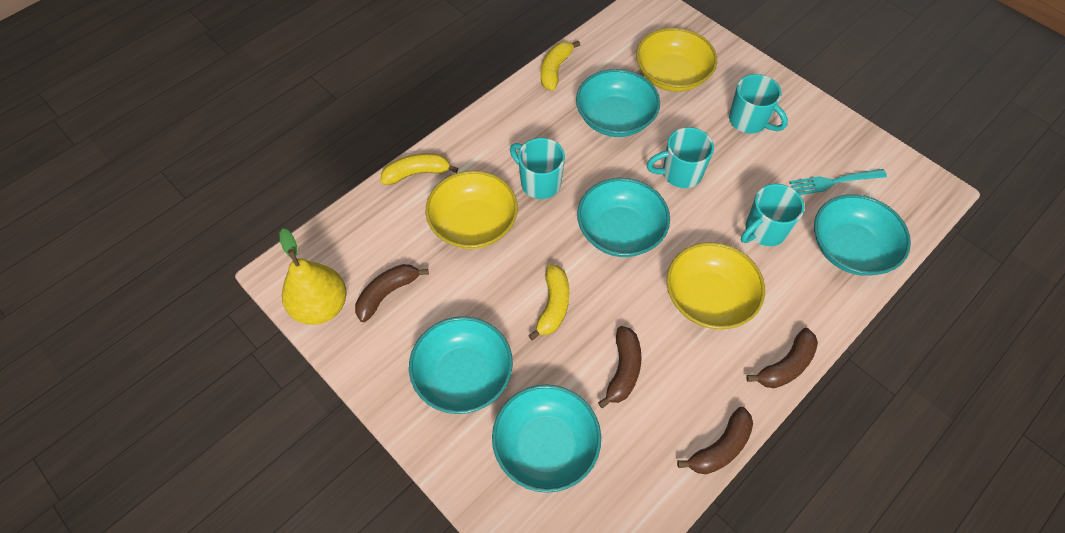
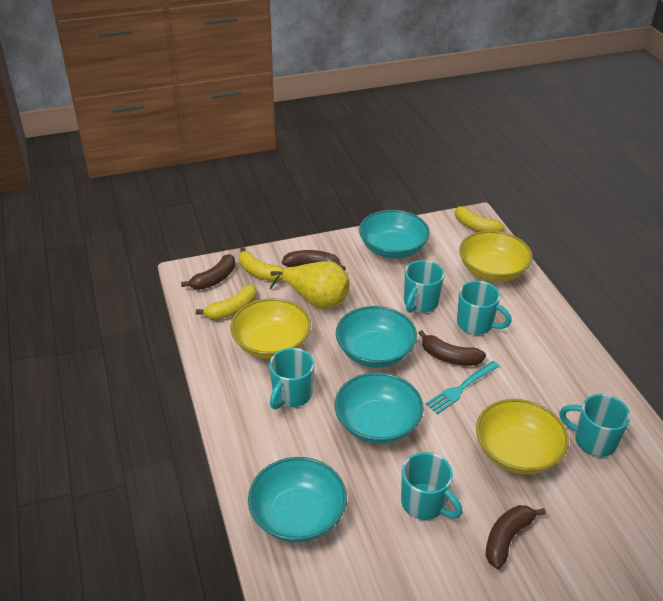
turquoise bowl: 5 -> 4
turquoise mug: 4 -> 5

